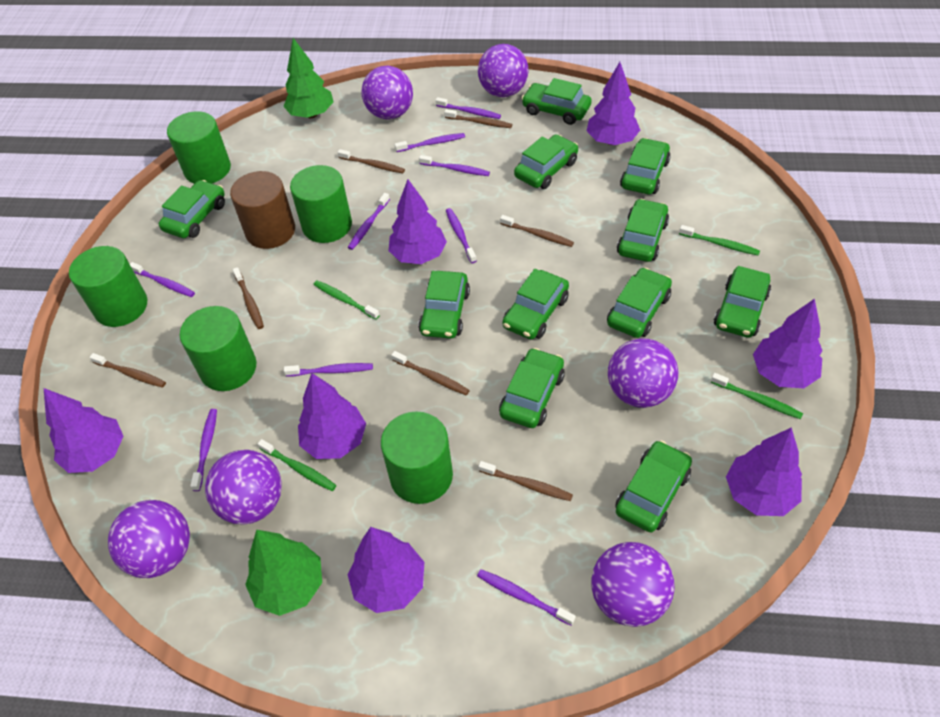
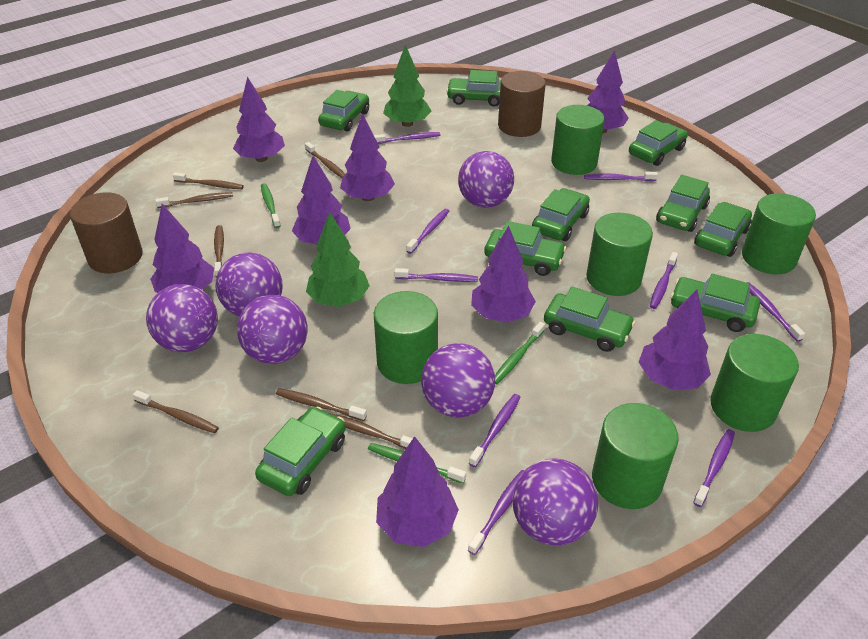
brown cylinder: 1 -> 2
green car: 11 -> 10
green cylinder: 5 -> 6
green toothbrush: 4 -> 3
purple tree: 7 -> 8

